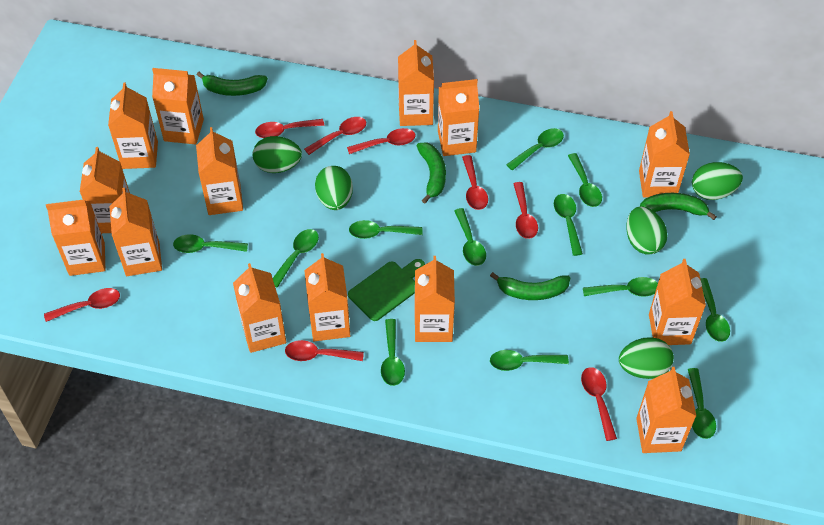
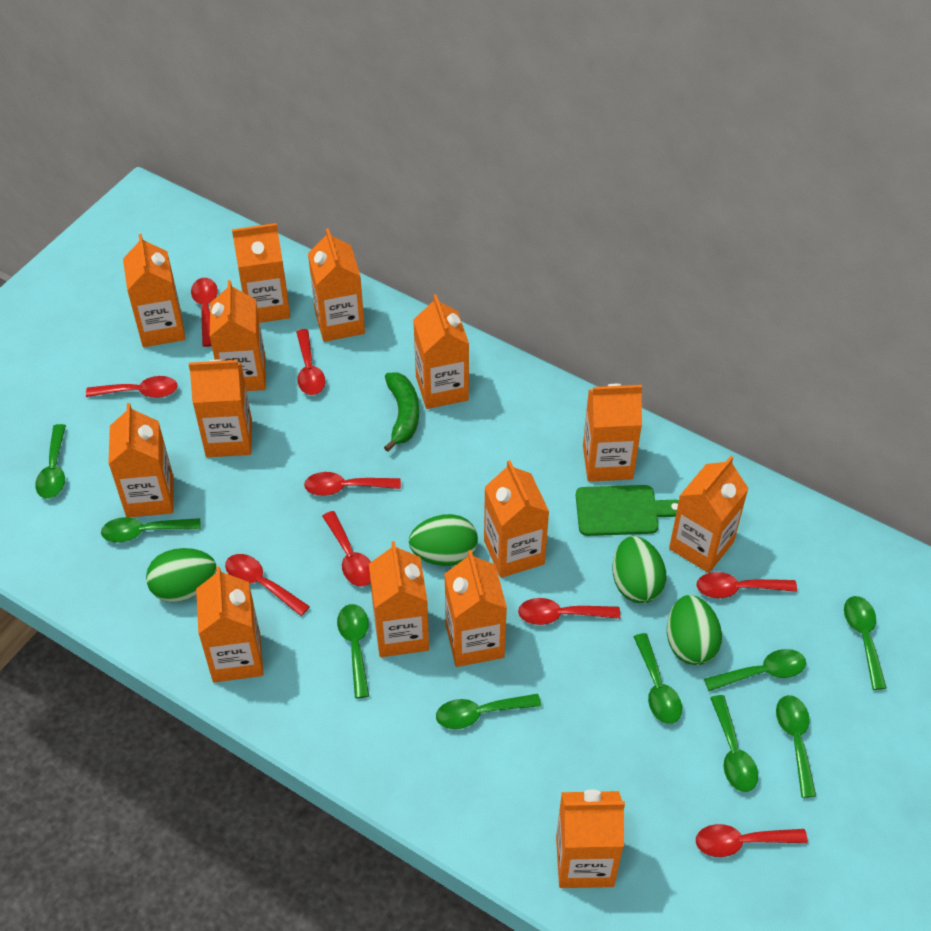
green banana: 4 -> 1
green egg: 5 -> 4
green spoon: 12 -> 9
red spoon: 8 -> 9

